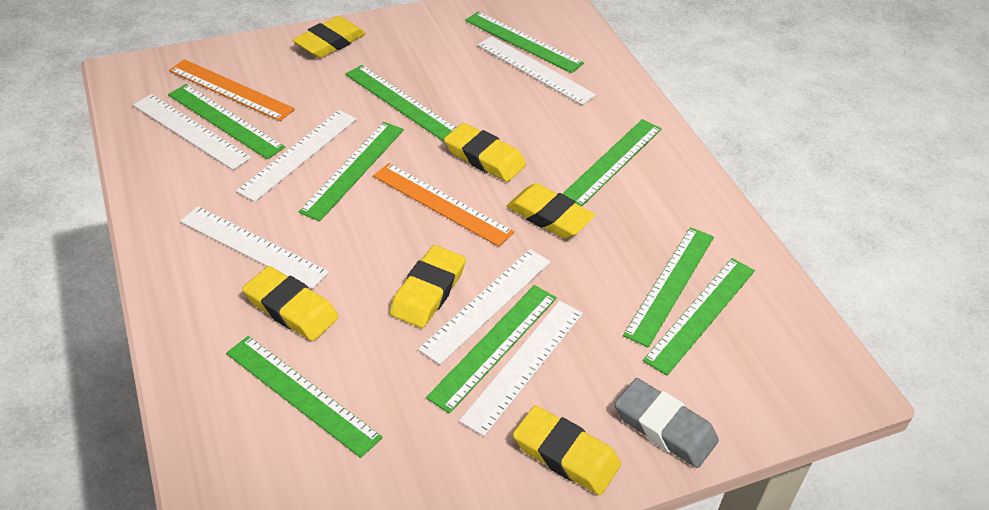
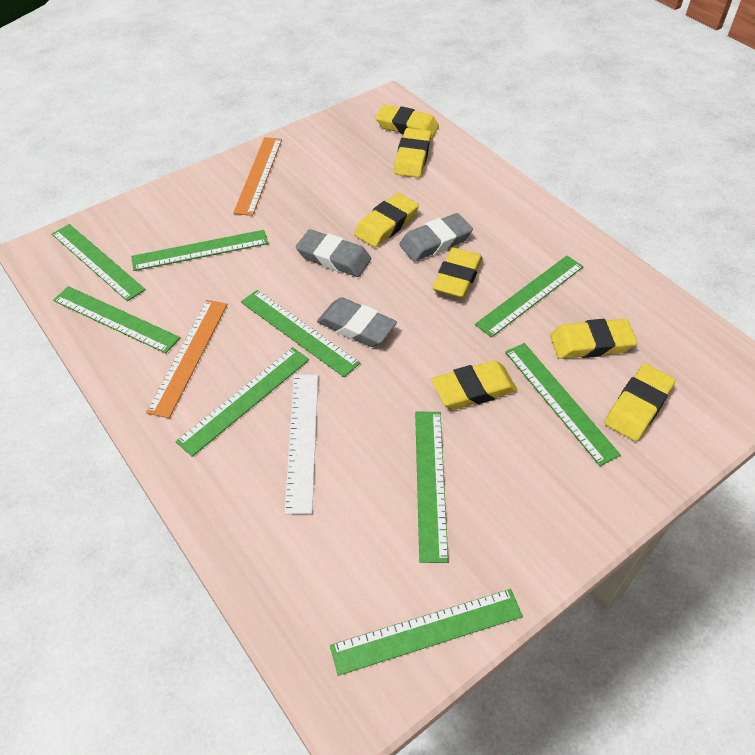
grey eraser: 1 -> 3
white ruler: 6 -> 1
yellow eraser: 6 -> 7

